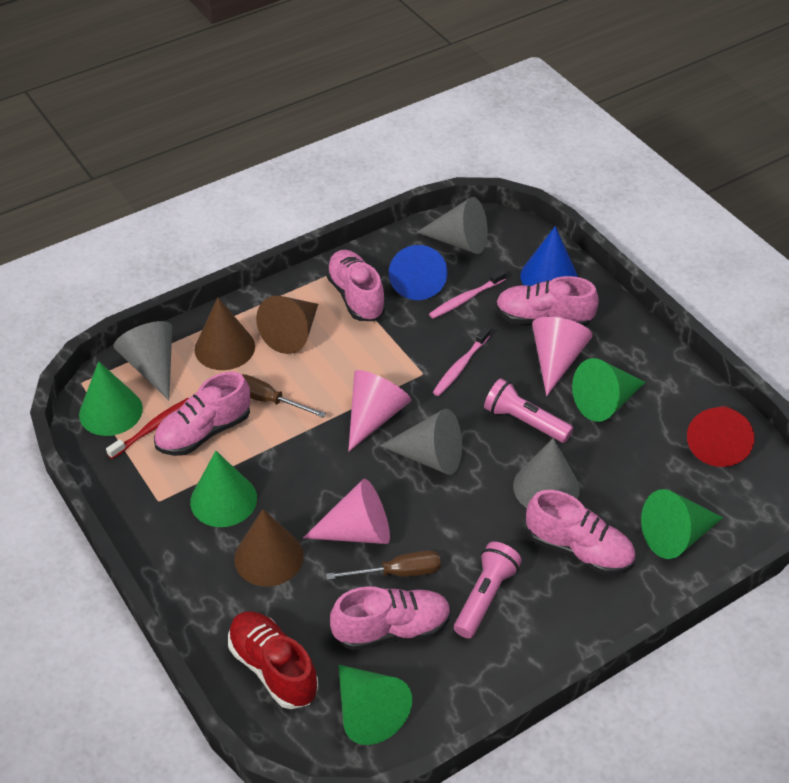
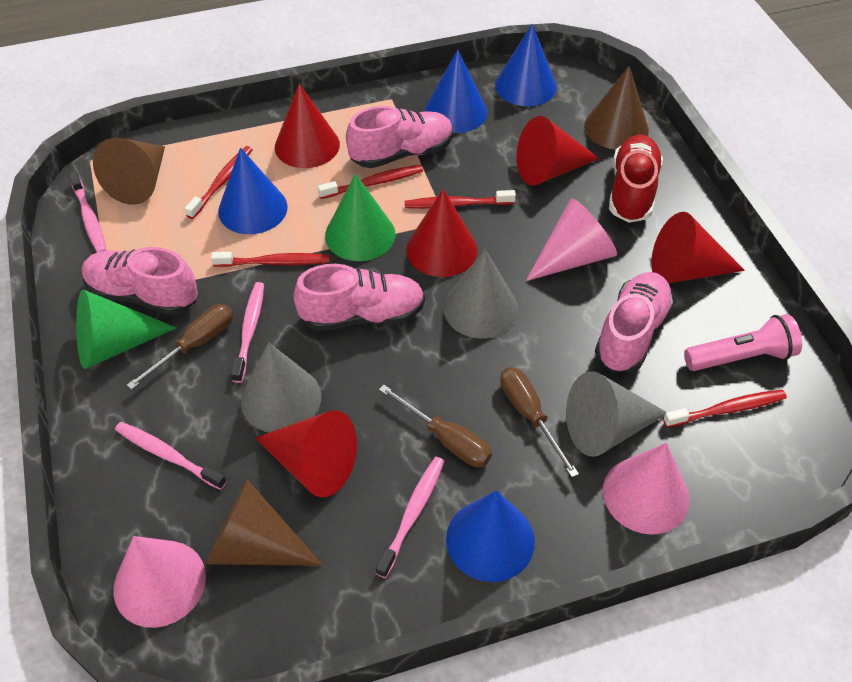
blue cone: 2 -> 4
brown screwdriver: 2 -> 3
green cone: 5 -> 2
grey cone: 4 -> 3
pink flashlight: 2 -> 1
pink shoe: 5 -> 4
pink toothbrush: 2 -> 4
red cone: 1 -> 5
red toothbrush: 1 -> 5

